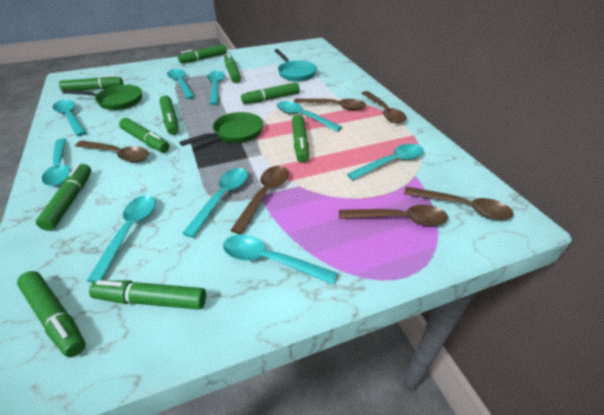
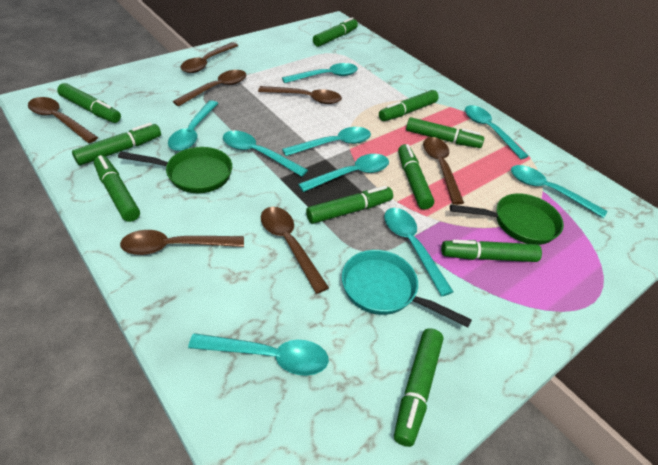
brown spoon: 6 -> 7

